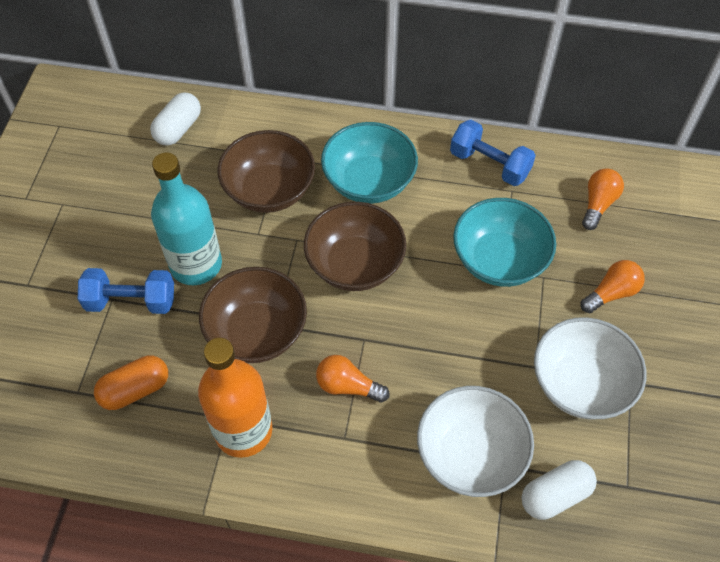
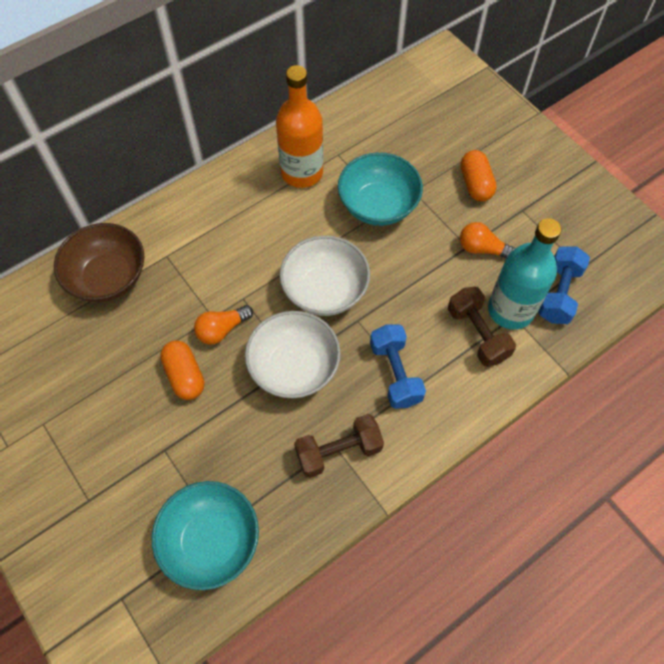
brown bowl: 3 -> 1
brown dumbbell: 0 -> 2
orange capsule: 1 -> 2
orange light bulb: 3 -> 2
white capsule: 2 -> 0

